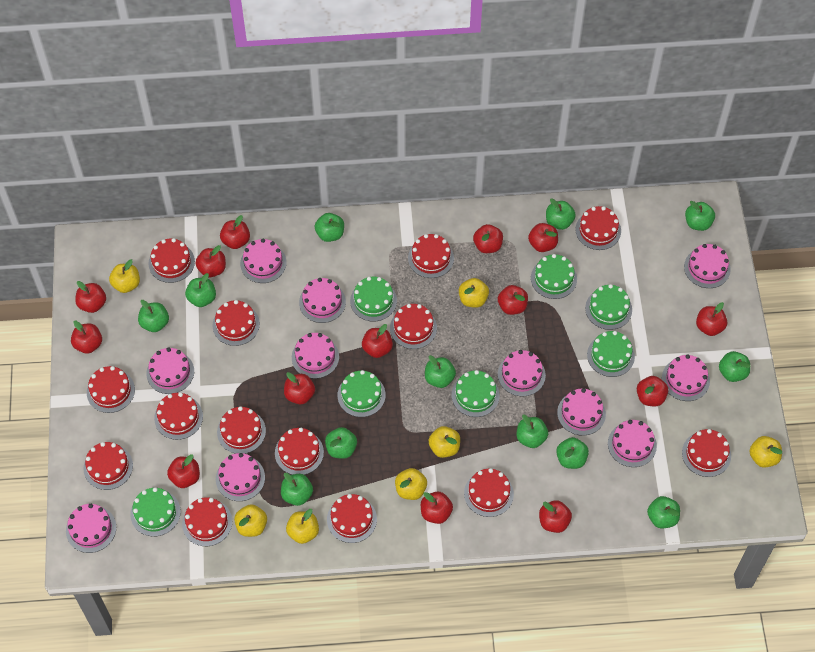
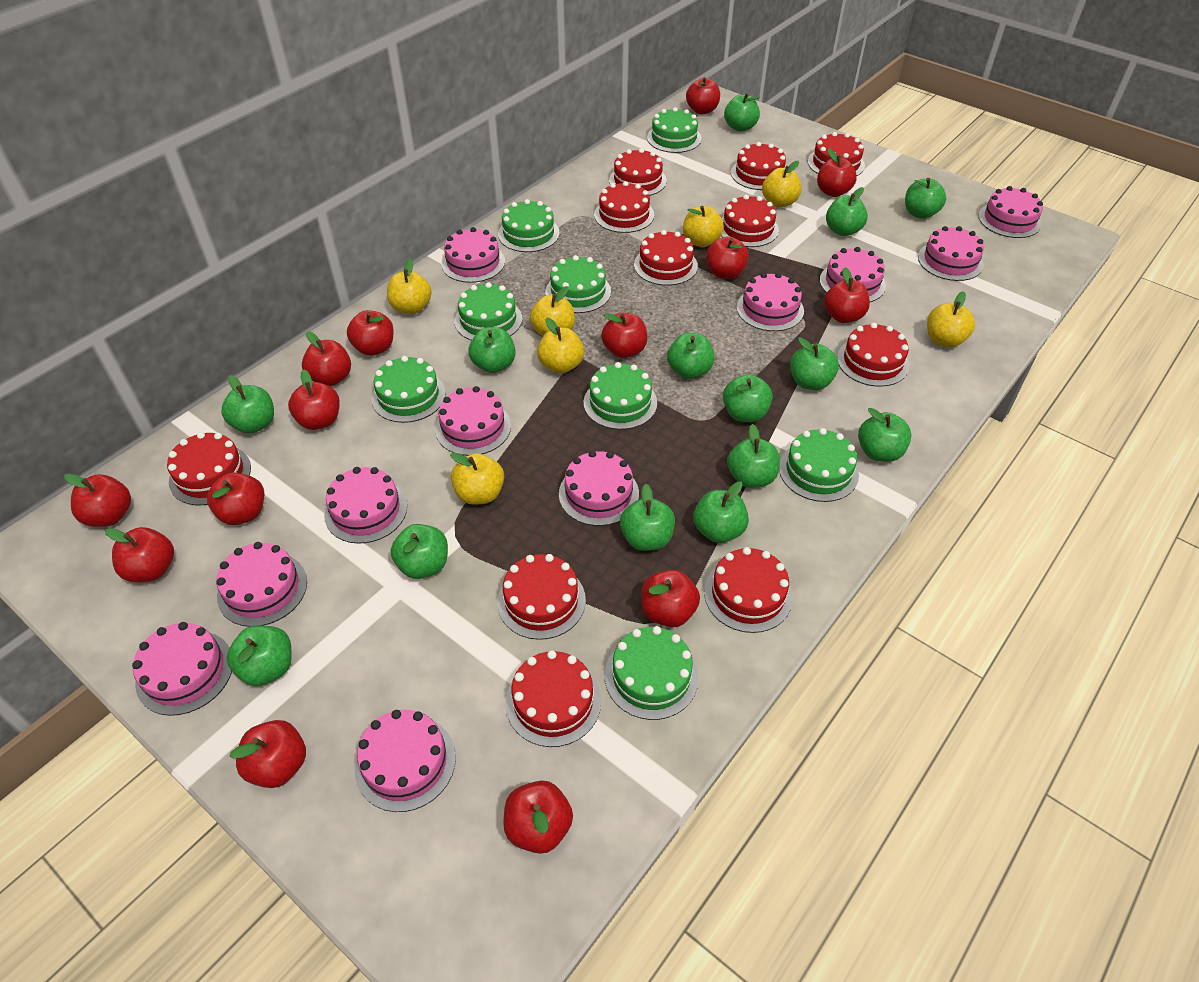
green apple: 12 -> 14
green cake: 7 -> 8
red cake: 14 -> 11

